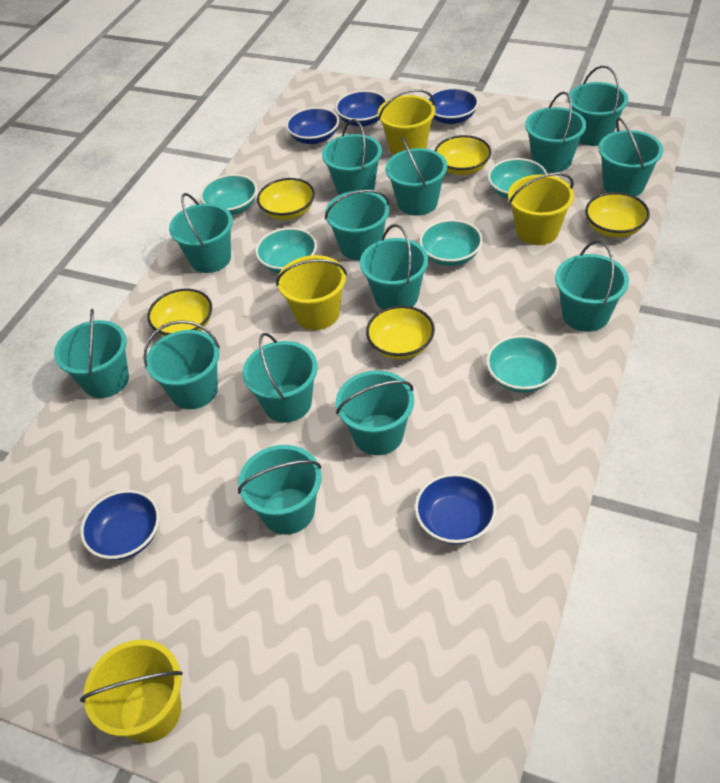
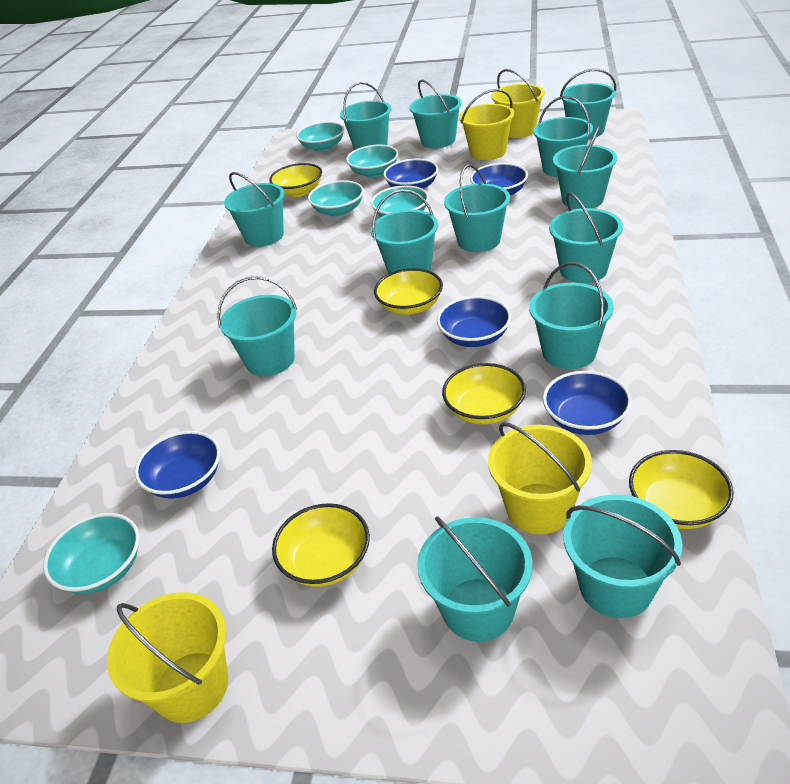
turquoise bucket: 14 -> 13

